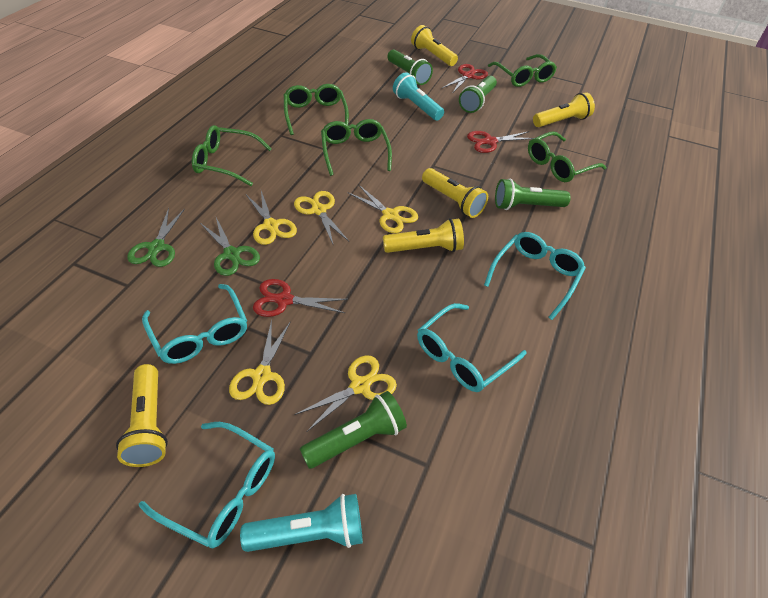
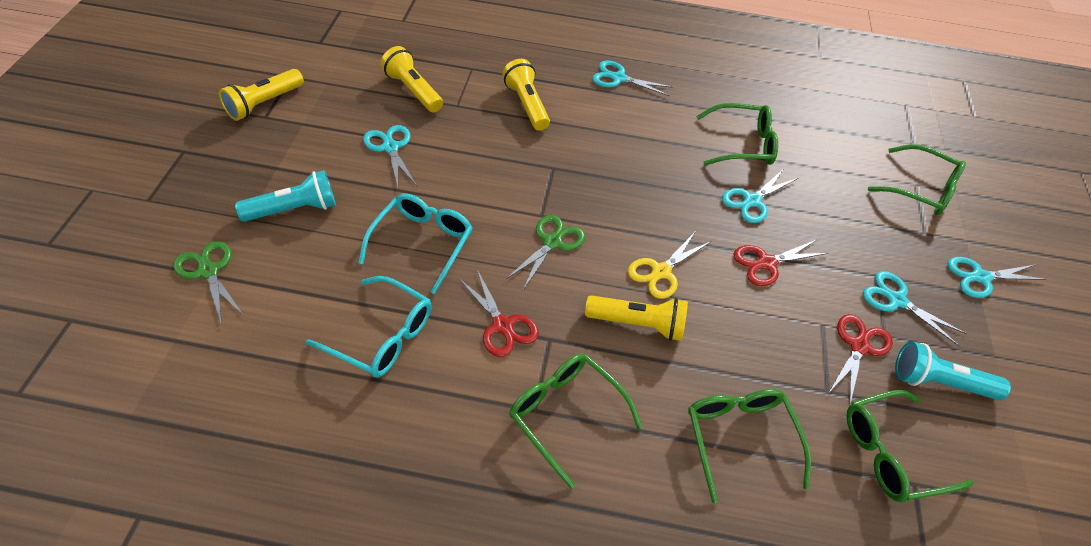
green flashlight: 4 -> 0
turquoise glasses: 4 -> 2
turquoise scissors: 0 -> 5
yellow flashlight: 5 -> 4
yellow scissors: 5 -> 1

